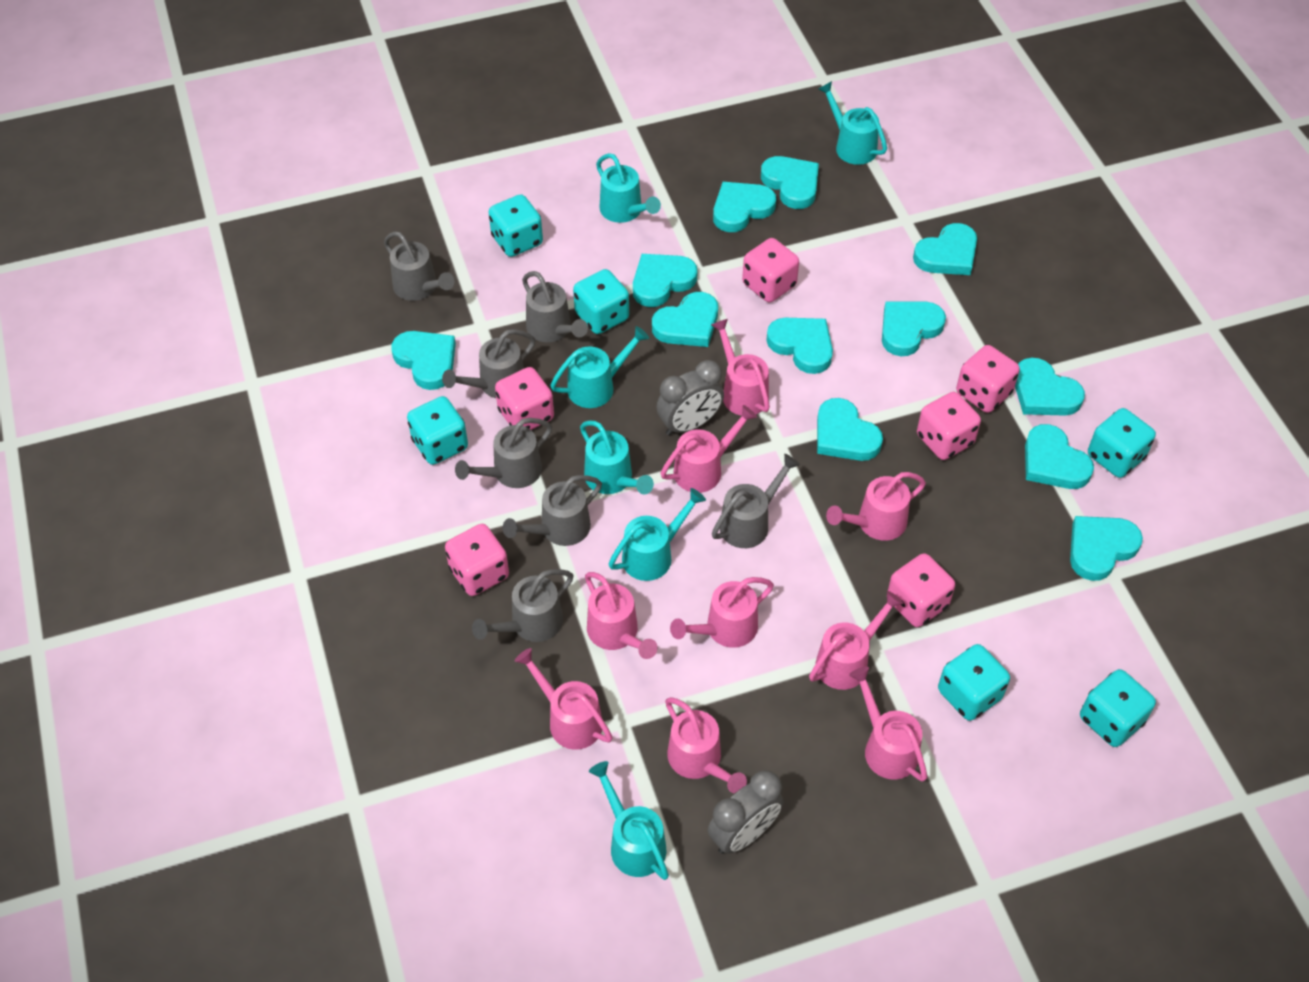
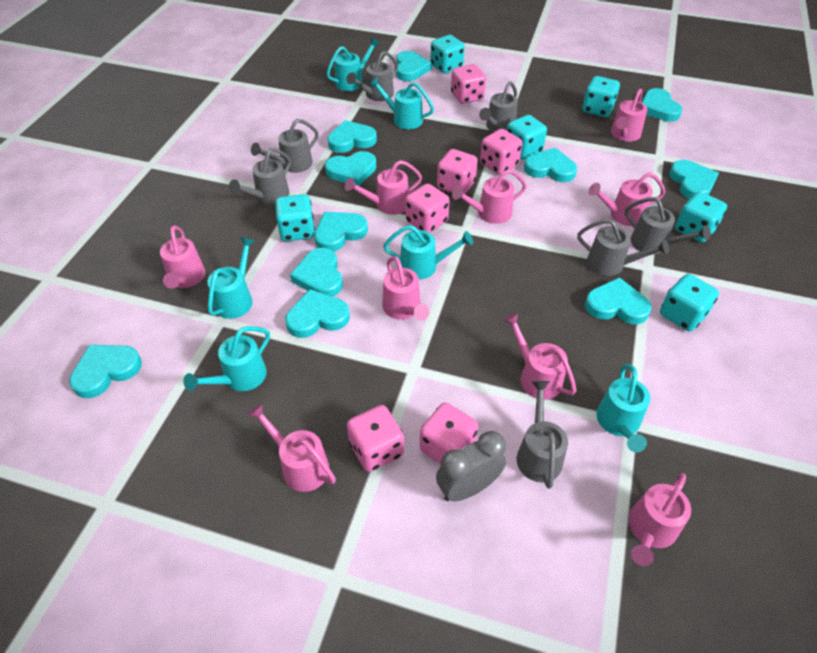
grey clock: 2 -> 1
turquoise heart: 12 -> 11

